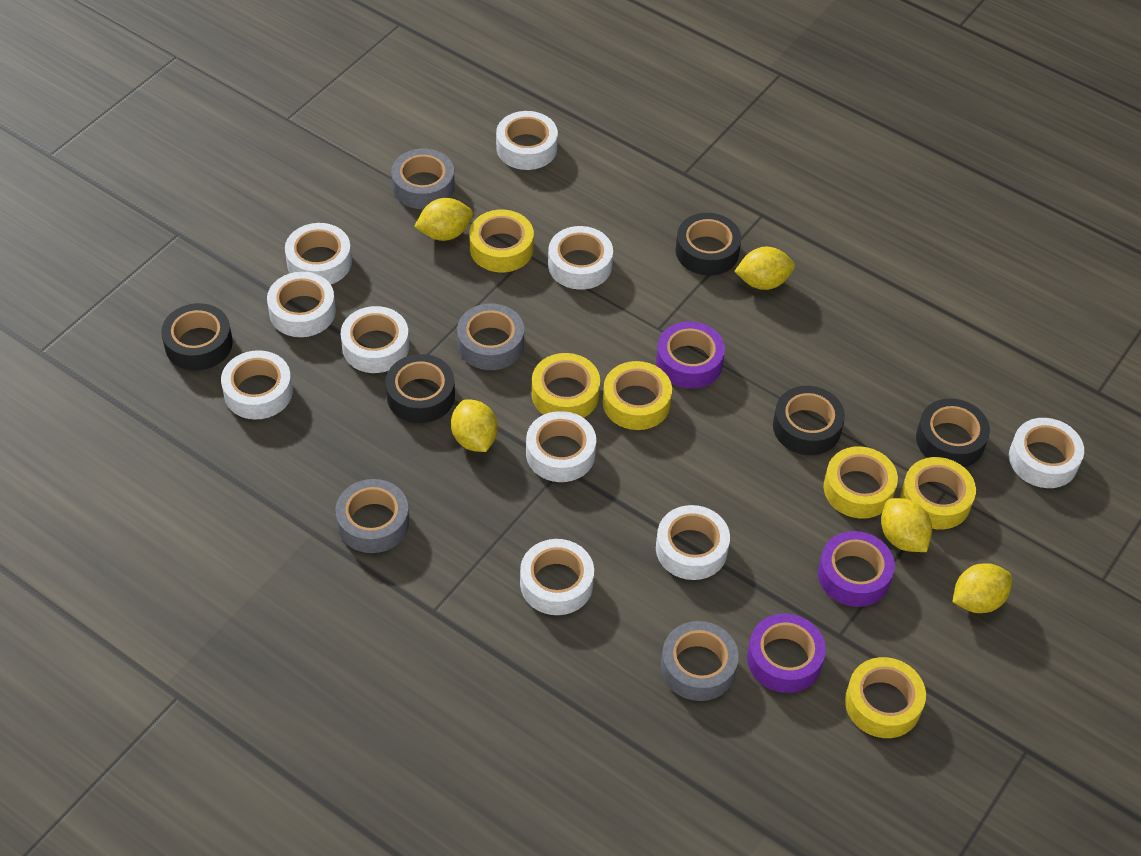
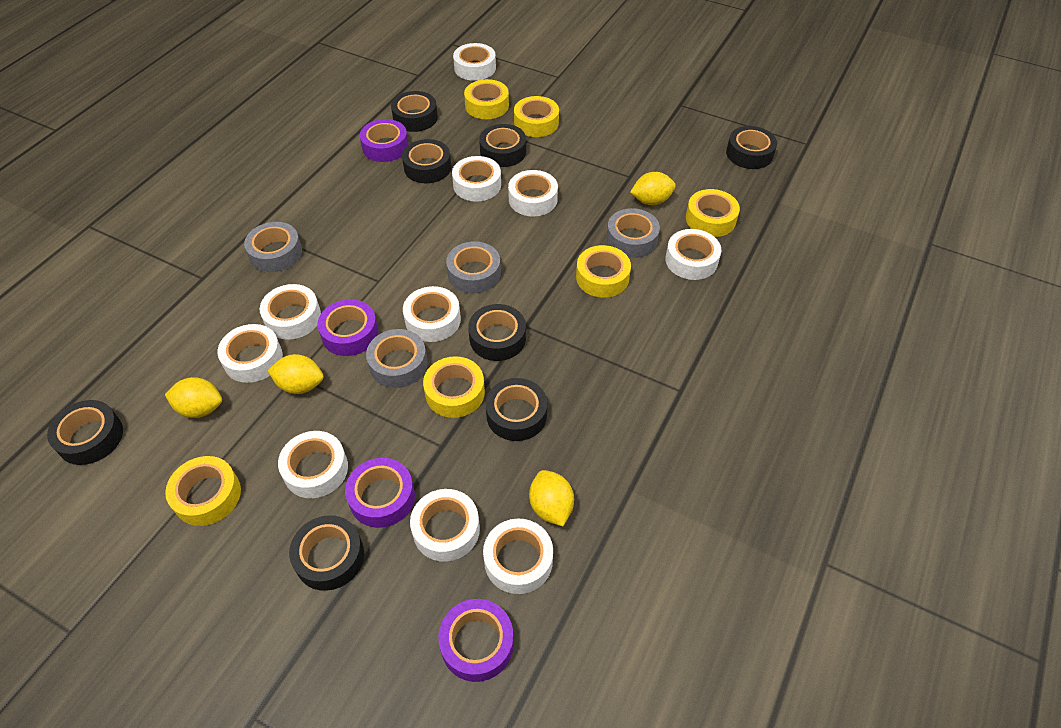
black tape: 5 -> 8
purple tape: 3 -> 4
yellow lemon: 5 -> 4

